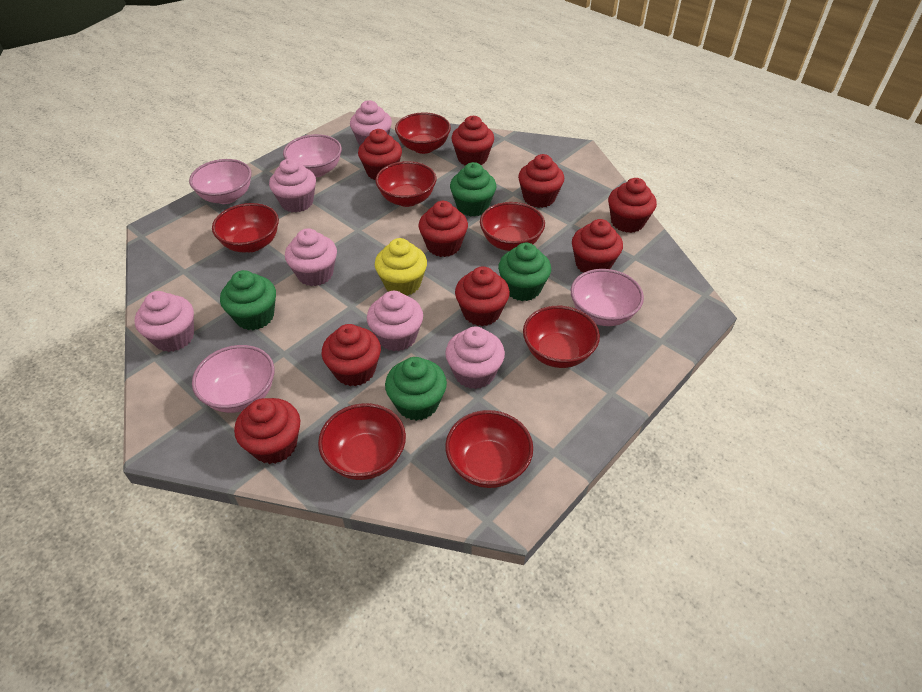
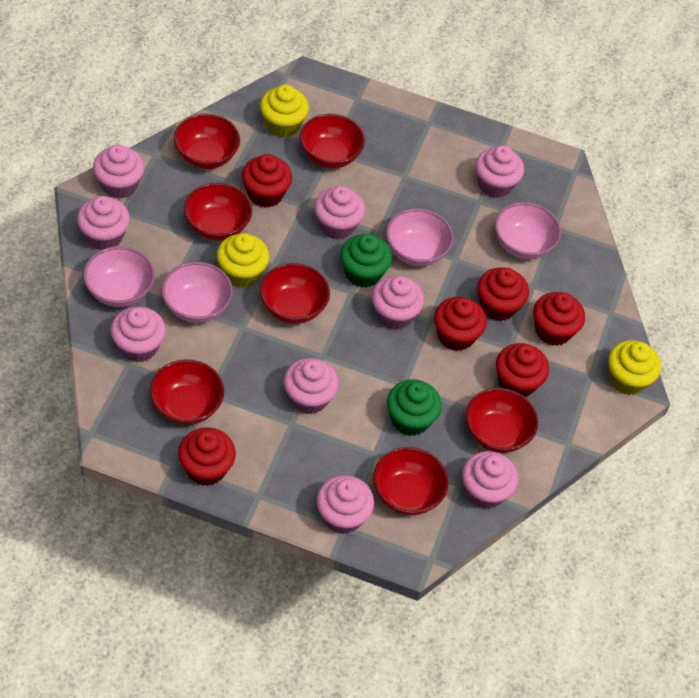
green cupcake: 4 -> 2
pink cupcake: 6 -> 9
red cupcake: 9 -> 6
yellow cupcake: 1 -> 3

